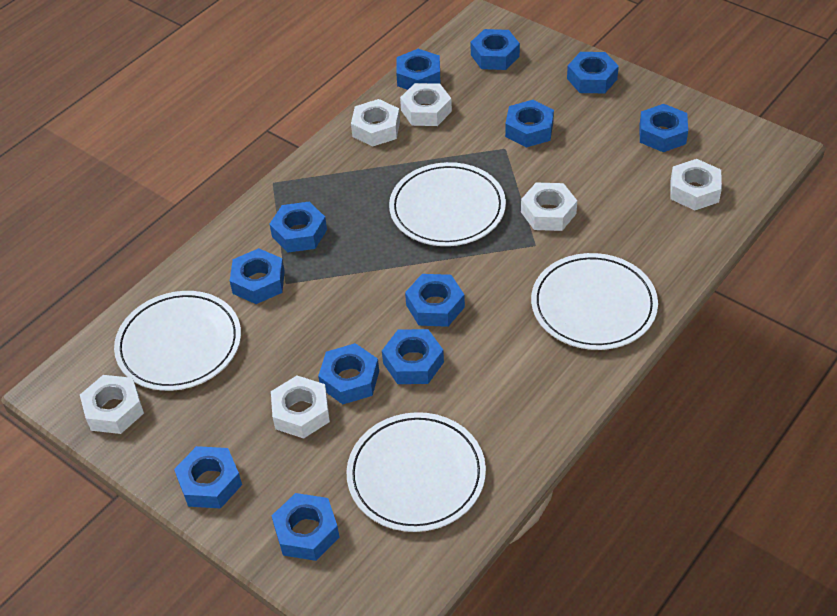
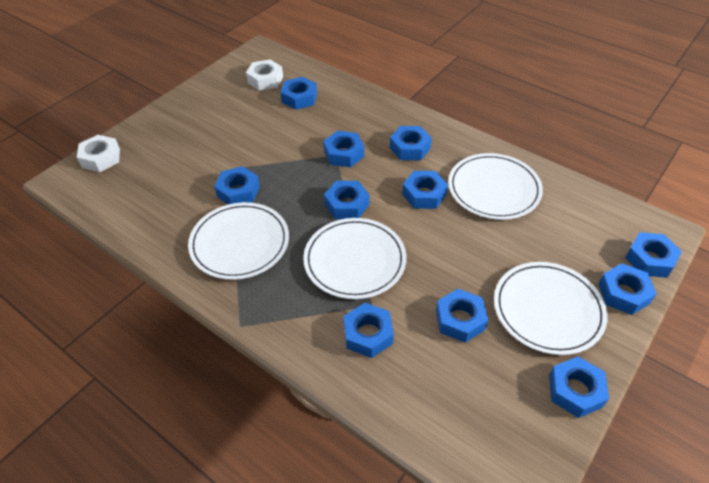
blue nut: 12 -> 11
white nut: 6 -> 2

